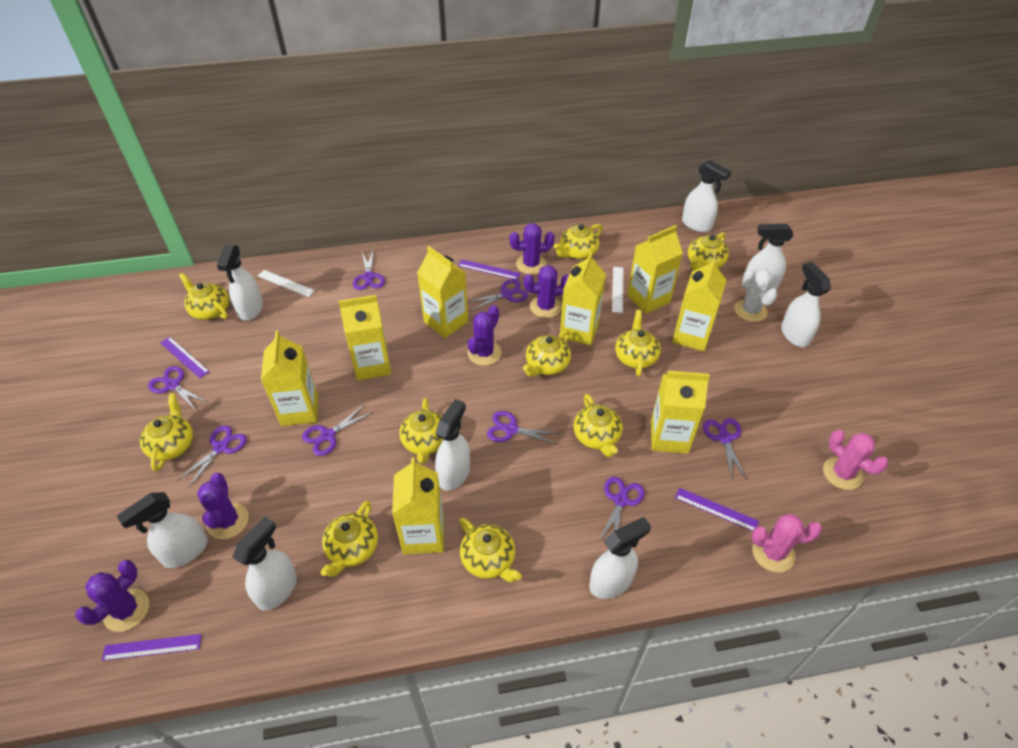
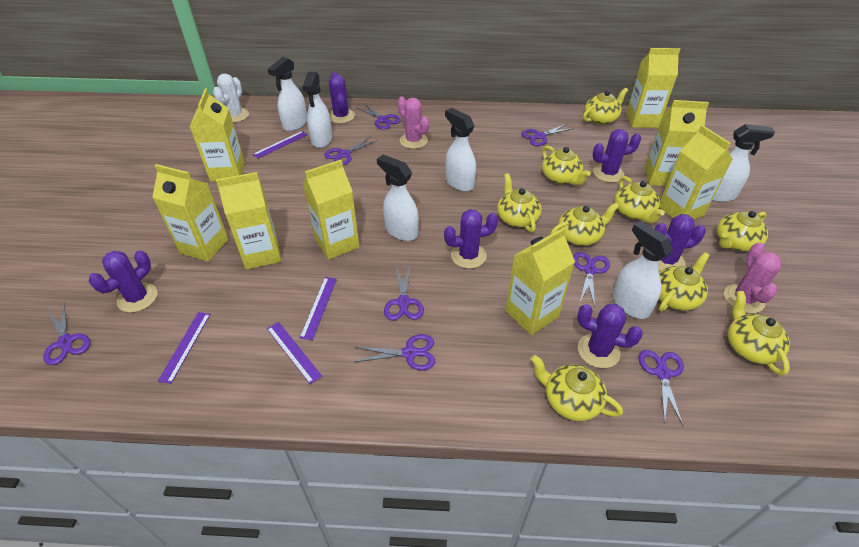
purple cactus: 5 -> 6
white ruler: 2 -> 0
white spray bottle: 8 -> 6
yellow teapot: 10 -> 9

